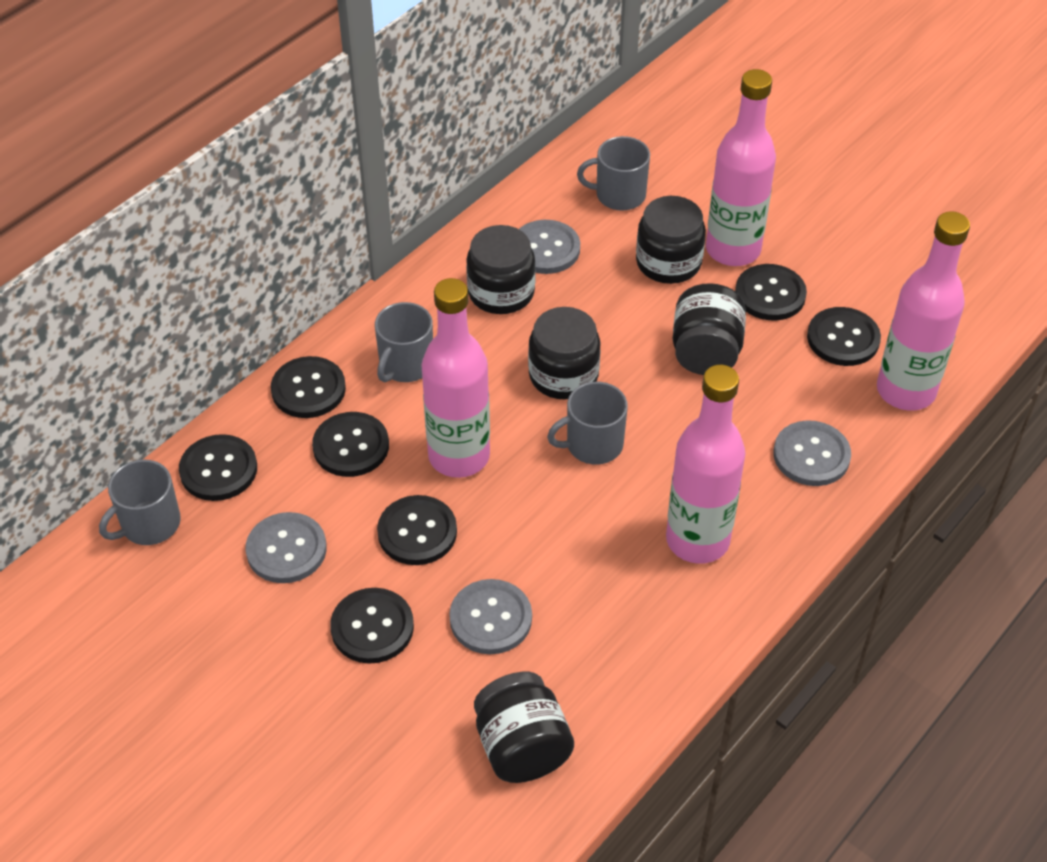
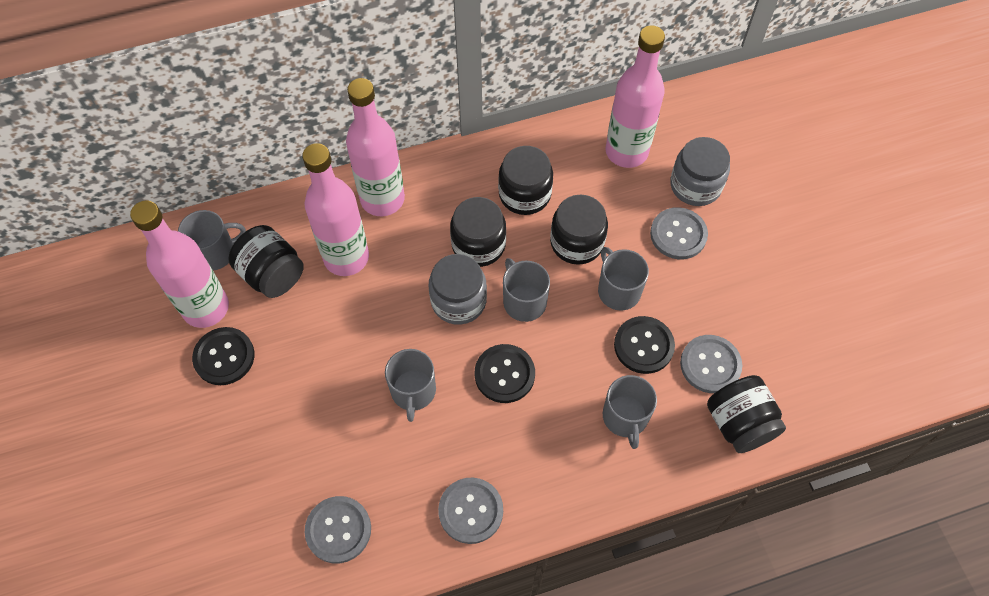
black button: 7 -> 3
grey jar: 0 -> 2
grey mug: 4 -> 5

